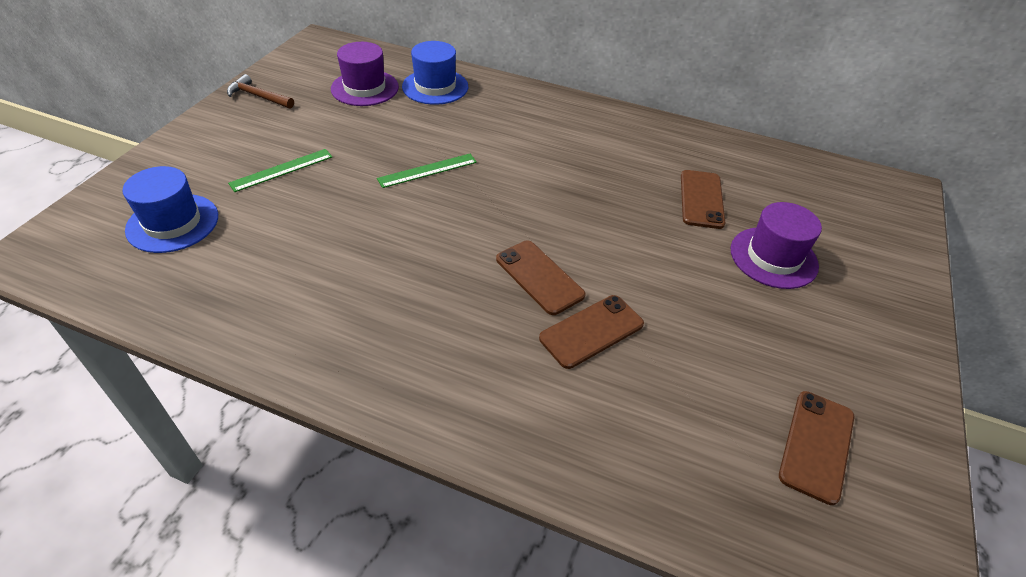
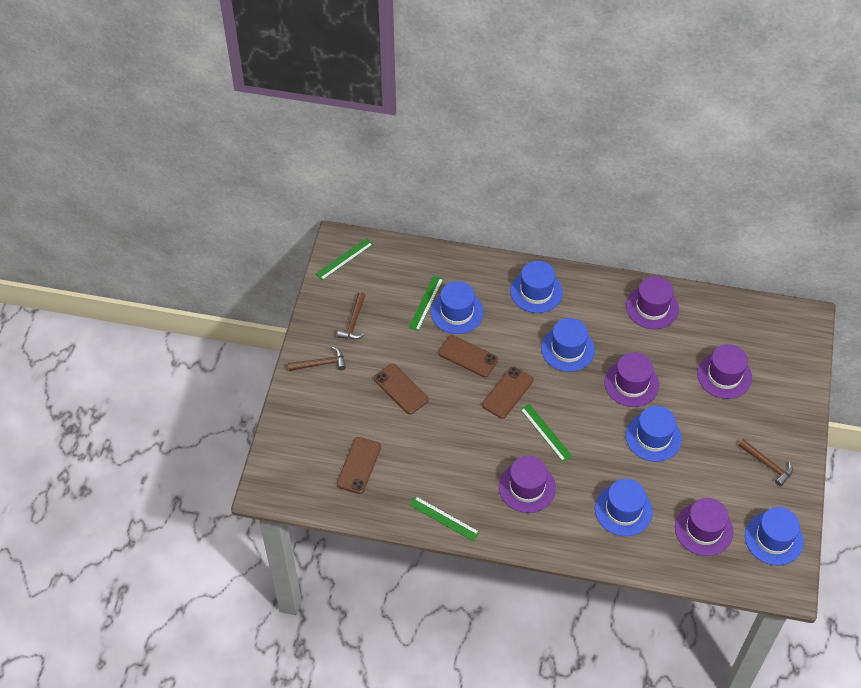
blue hat: 2 -> 6
brown hammer: 1 -> 3
green ruler: 2 -> 4
purple hat: 2 -> 5

